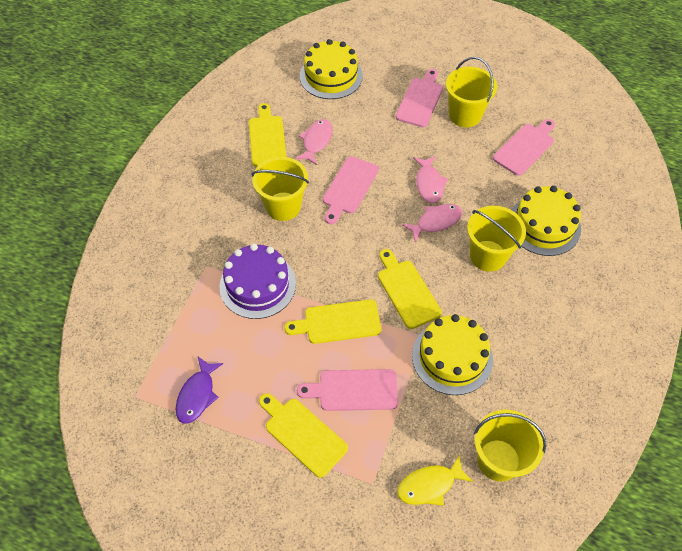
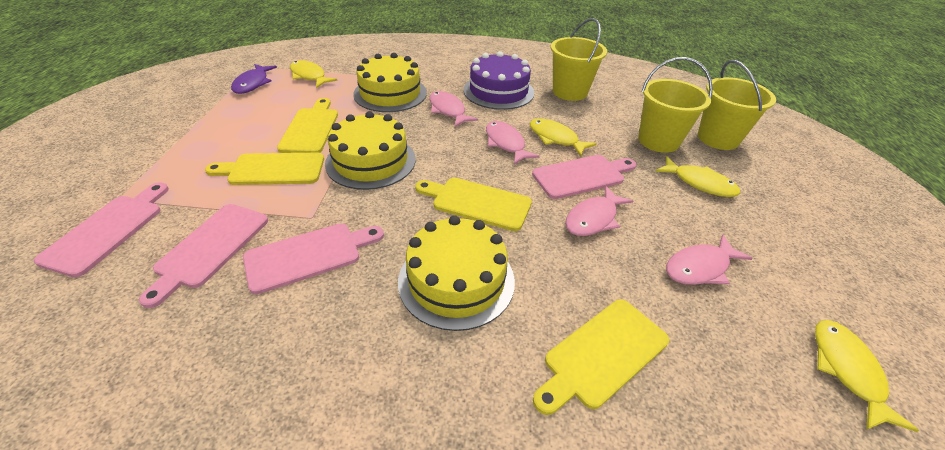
pink fish: 3 -> 4
yellow bucket: 4 -> 3
yellow fish: 1 -> 4

